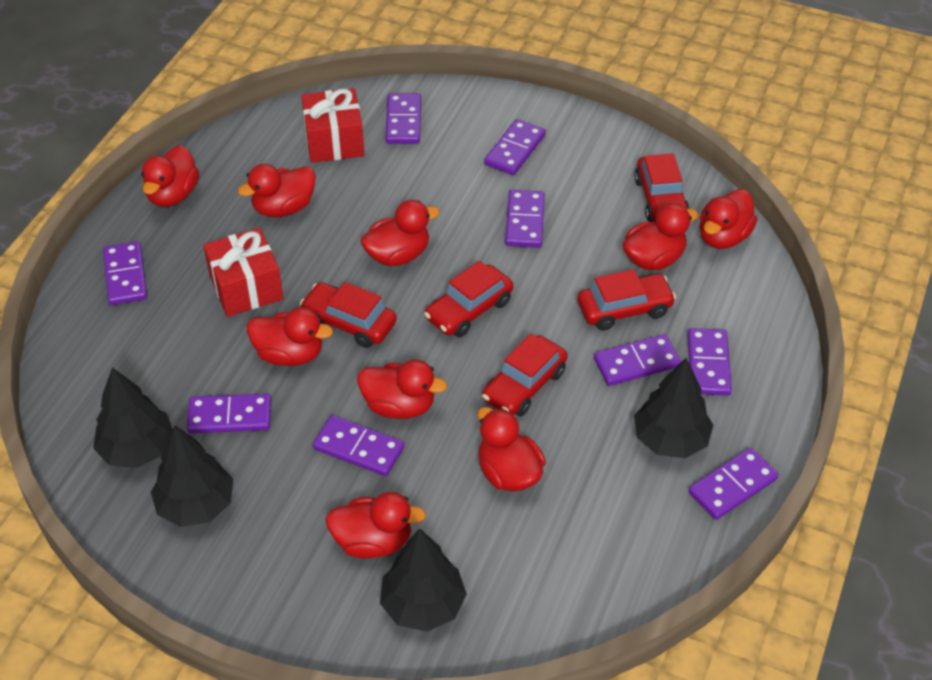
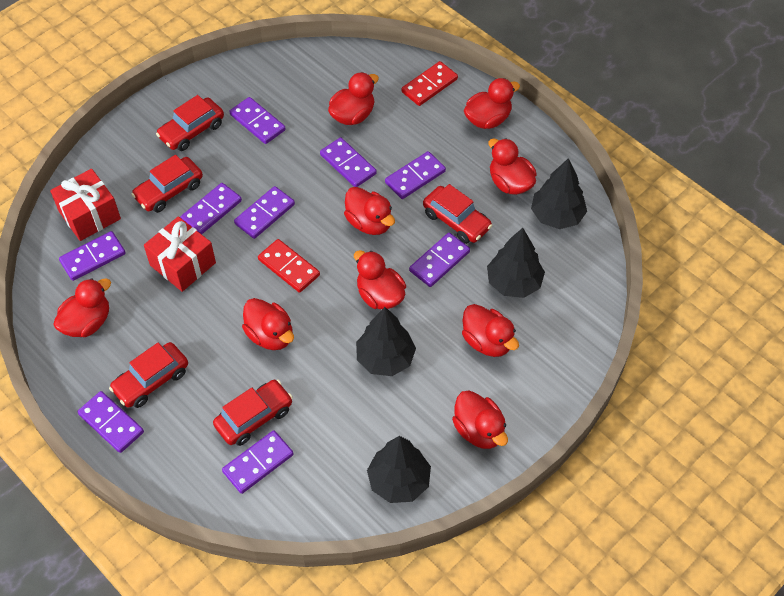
red domino: 0 -> 2

